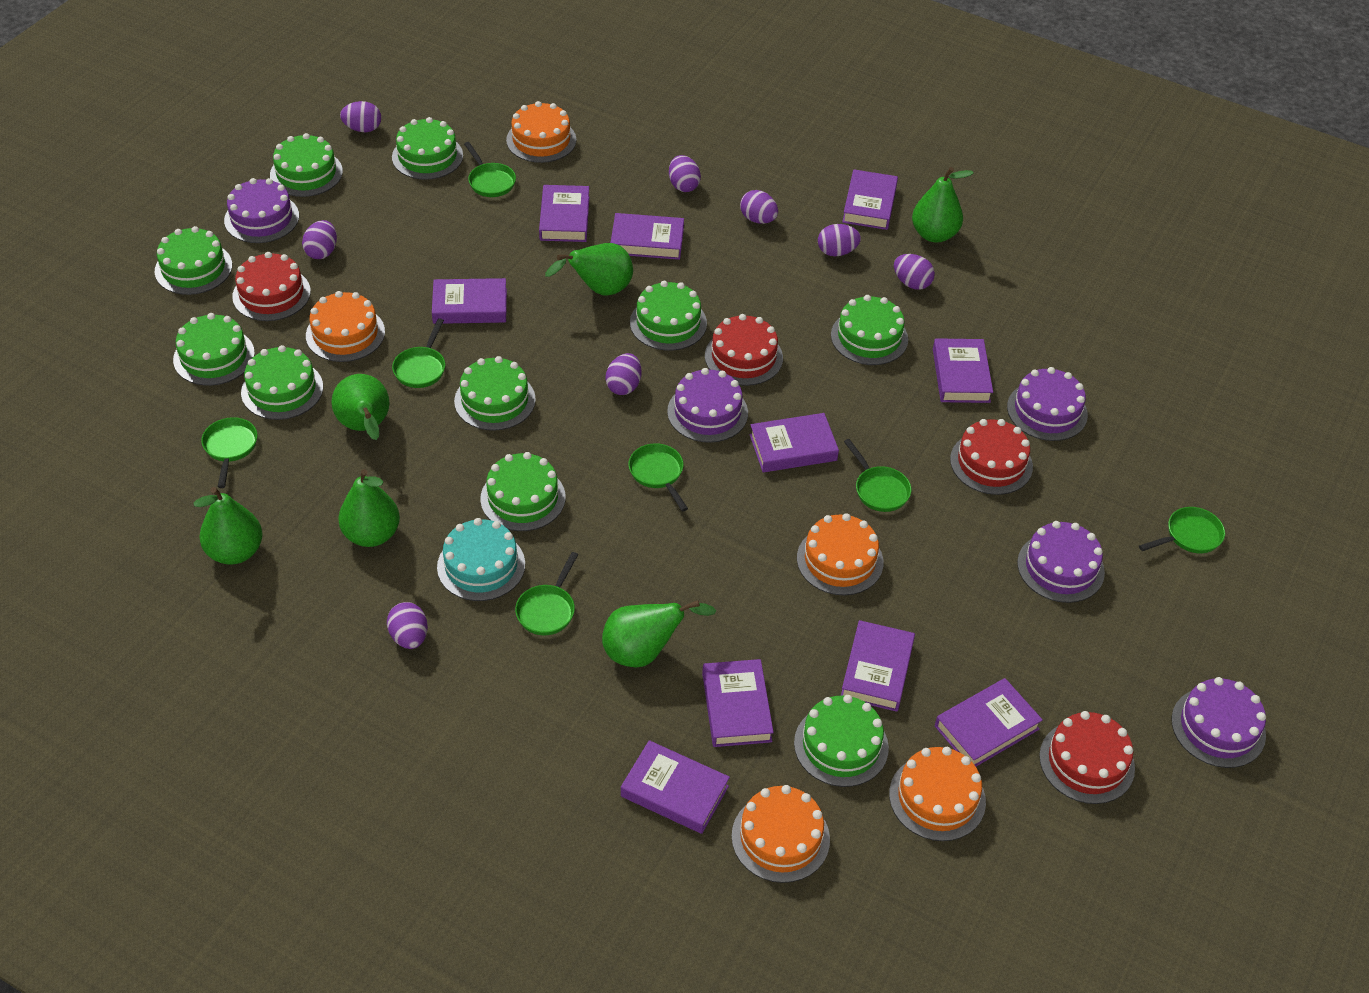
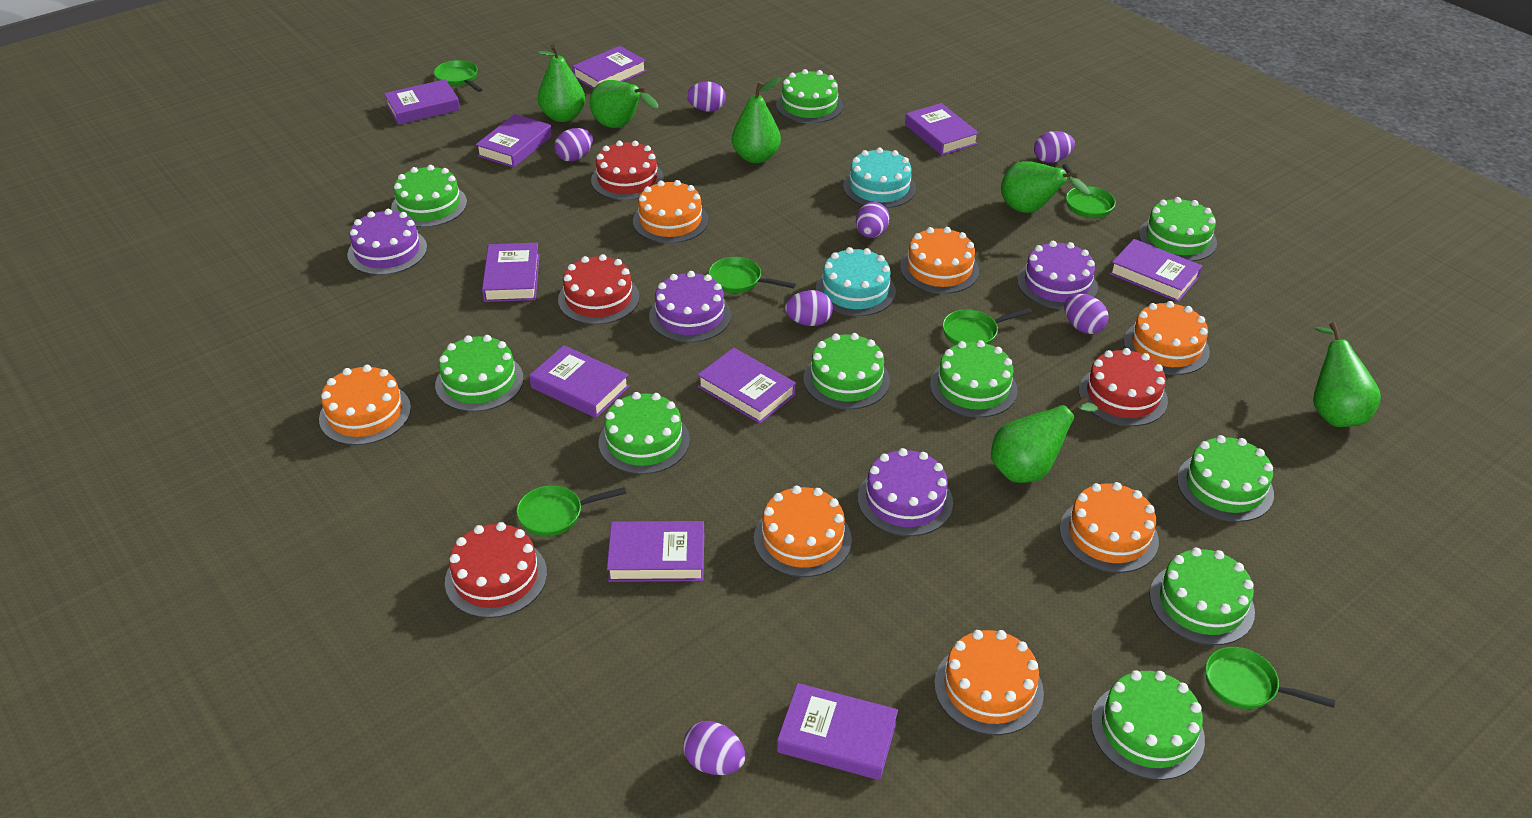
green pan: 7 -> 6
orange cake: 5 -> 7
purple cake: 5 -> 4
purple egg: 8 -> 7
turquoise cake: 1 -> 2

